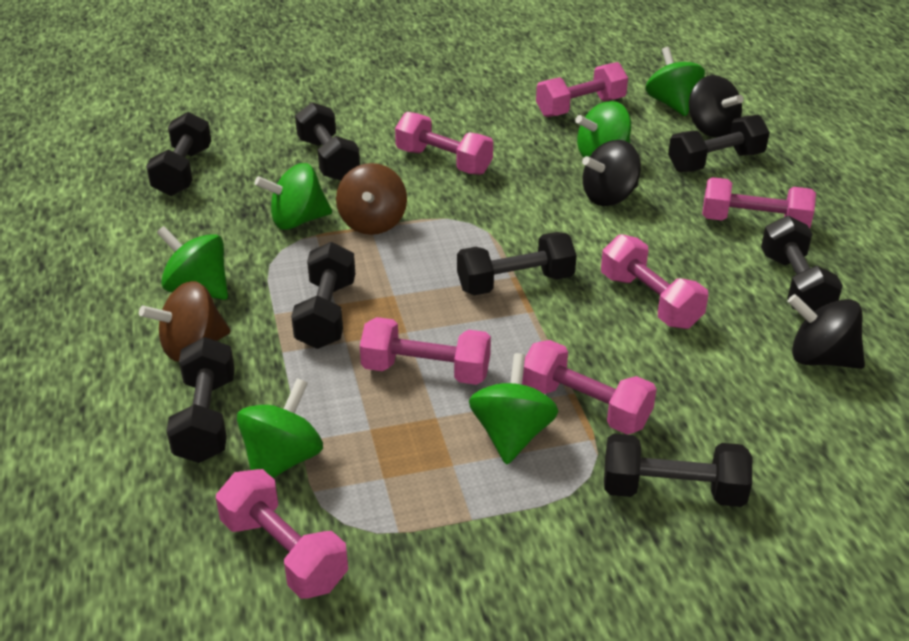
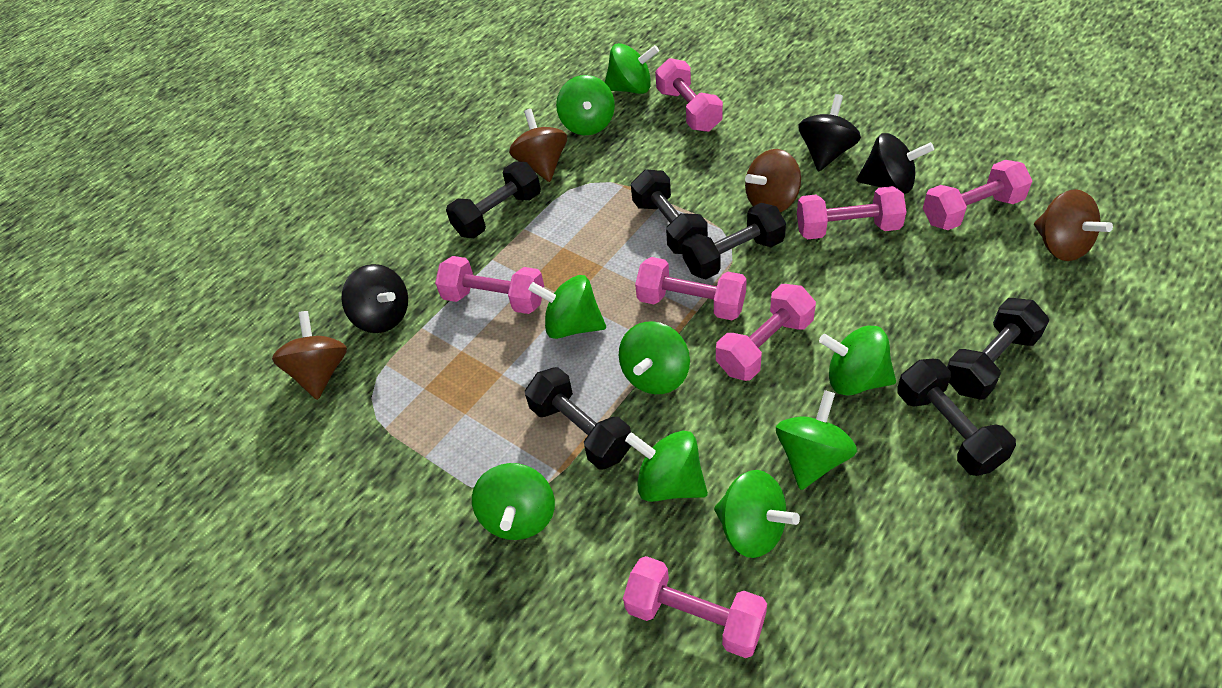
black dumbbell: 8 -> 6
brown spinning top: 2 -> 4
green spinning top: 6 -> 9

